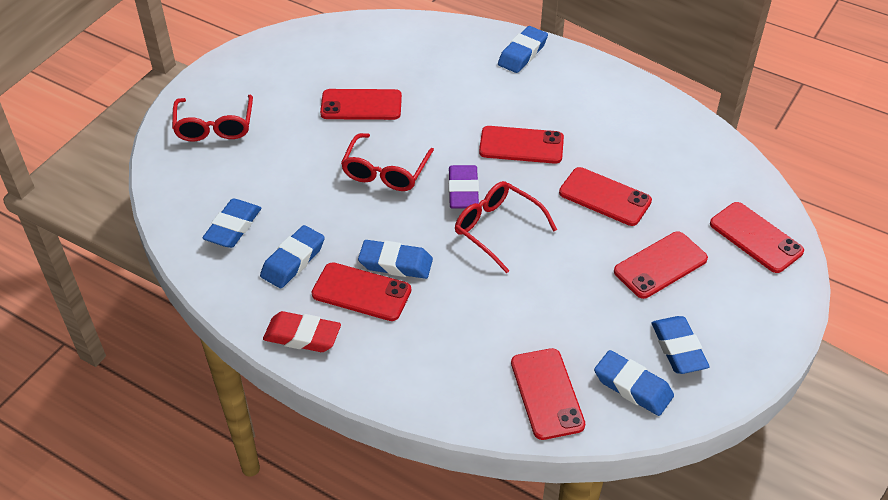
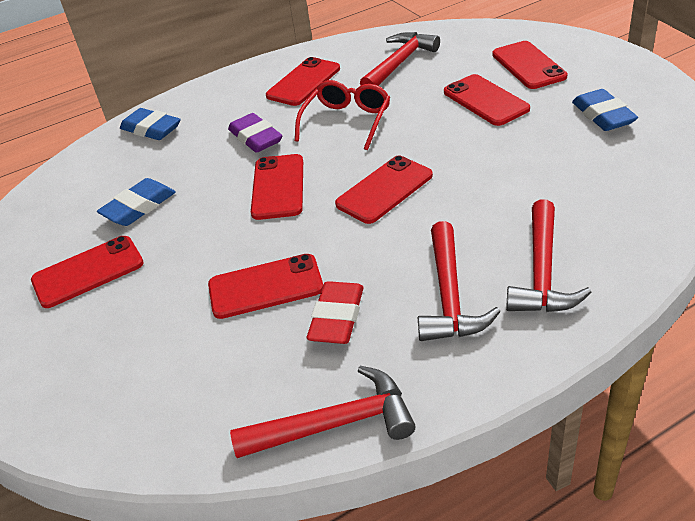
blue eraser: 6 -> 3
red glasses: 3 -> 1
red hammer: 0 -> 4

